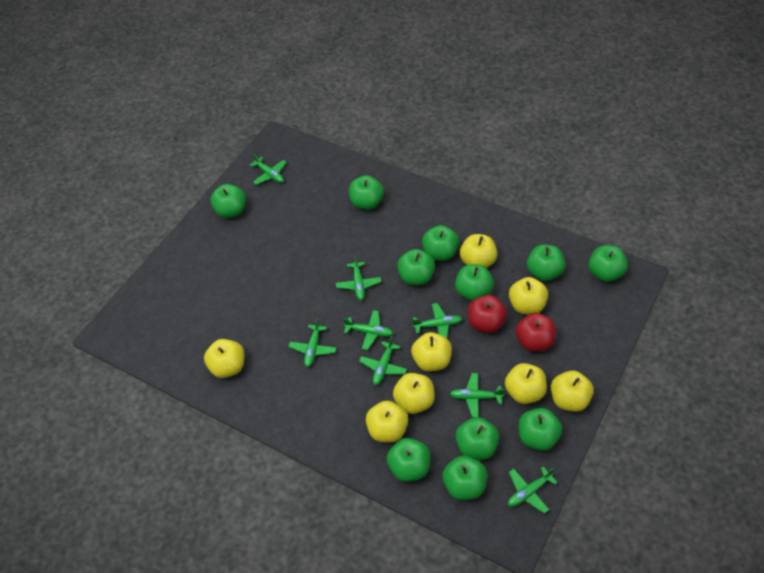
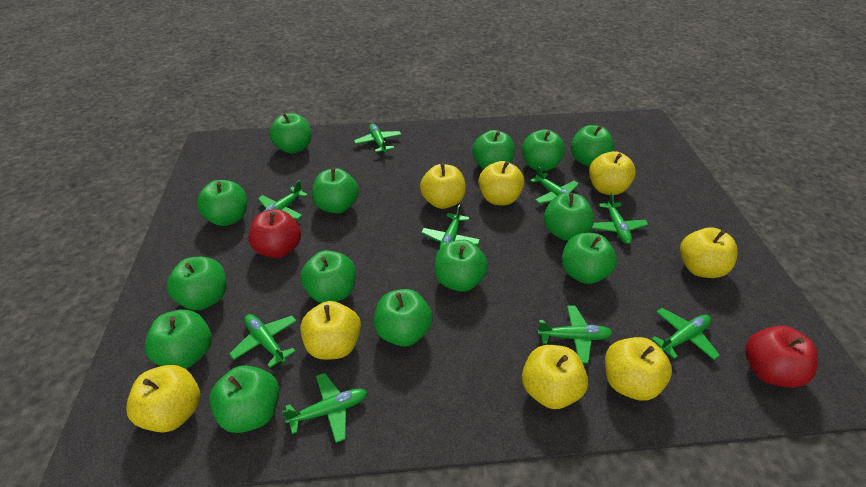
green apple: 11 -> 14
green plane: 8 -> 9

